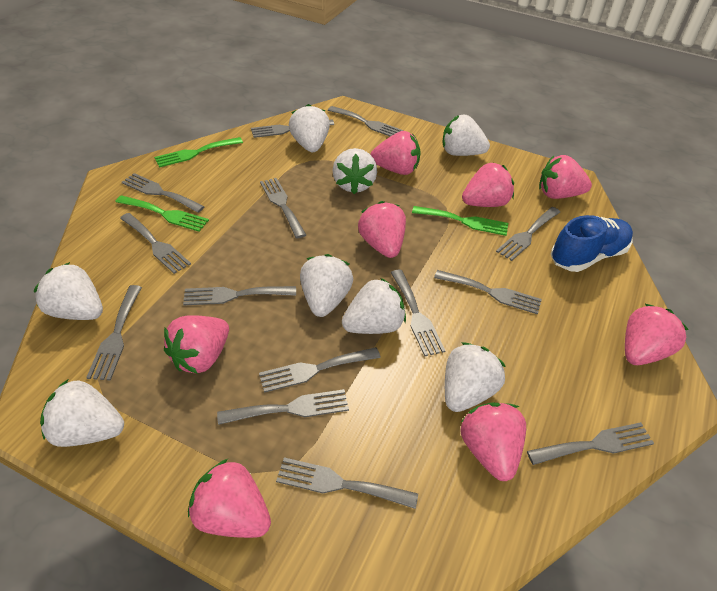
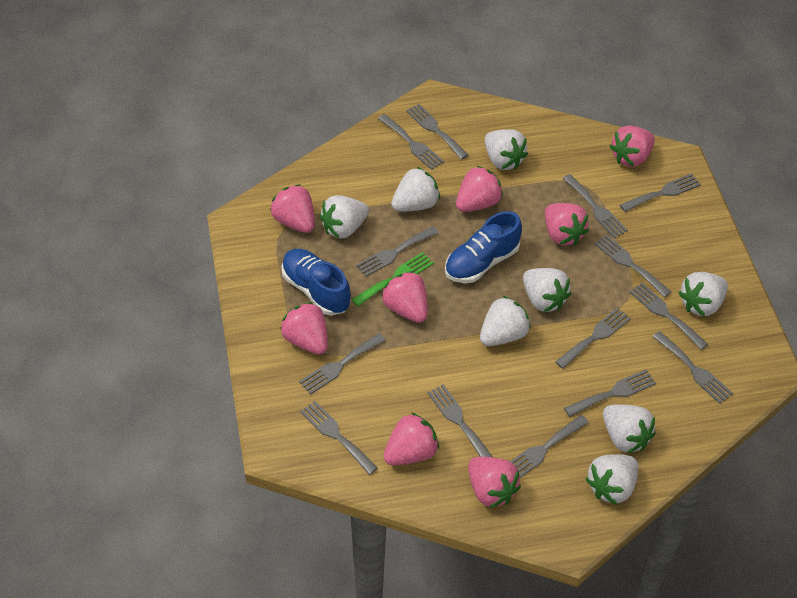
blue shoe: 1 -> 2
green fork: 3 -> 1

